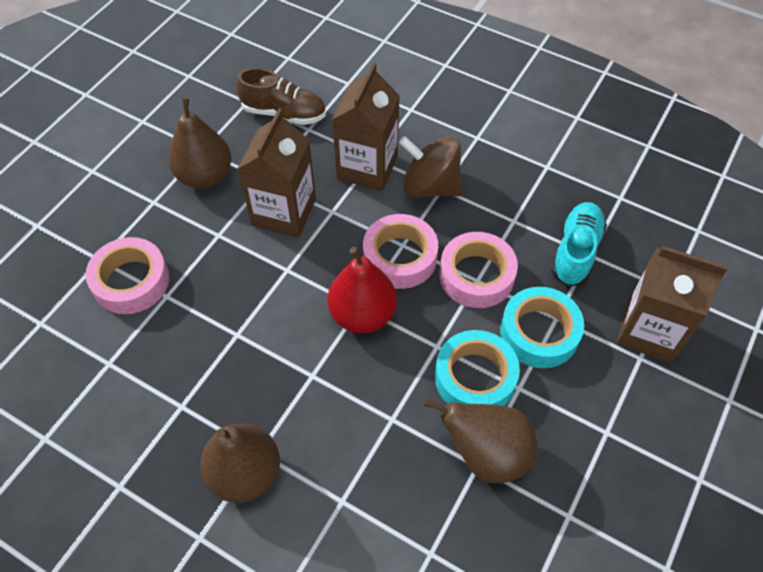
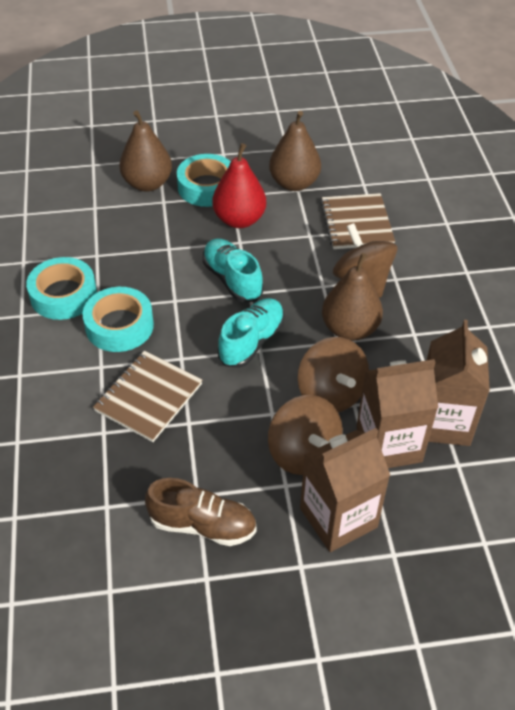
brown notebook: 0 -> 2
brown spinning top: 1 -> 3
pink tape: 3 -> 0
turquoise shoe: 1 -> 2
turquoise tape: 2 -> 3

